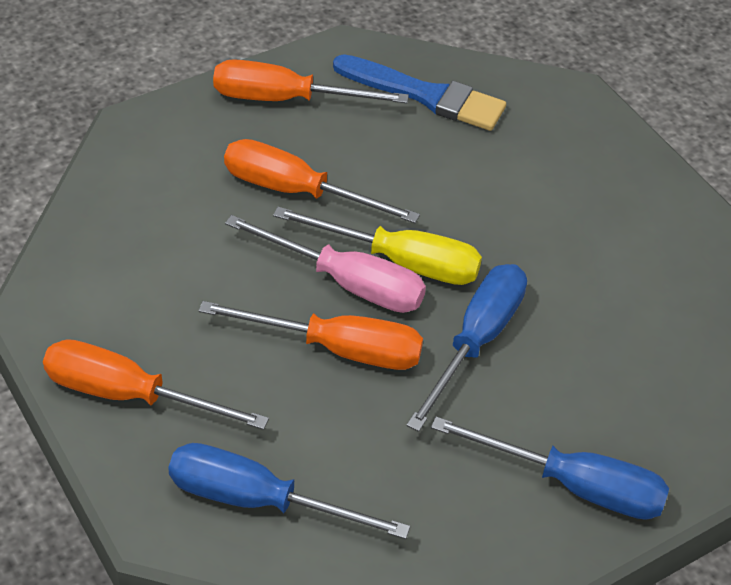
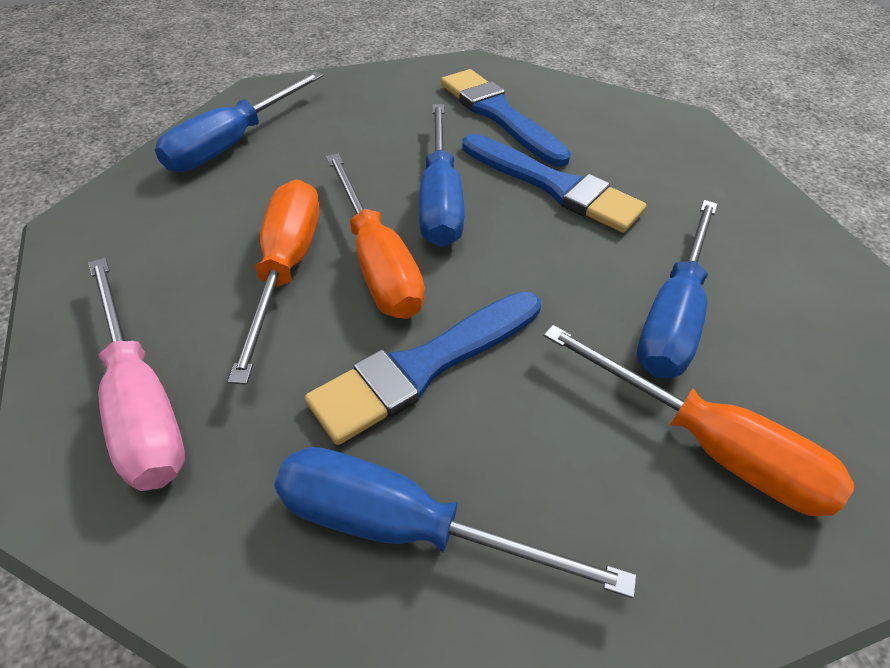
blue brush: 1 -> 3
blue screwdriver: 3 -> 4
orange screwdriver: 4 -> 3
yellow screwdriver: 1 -> 0

